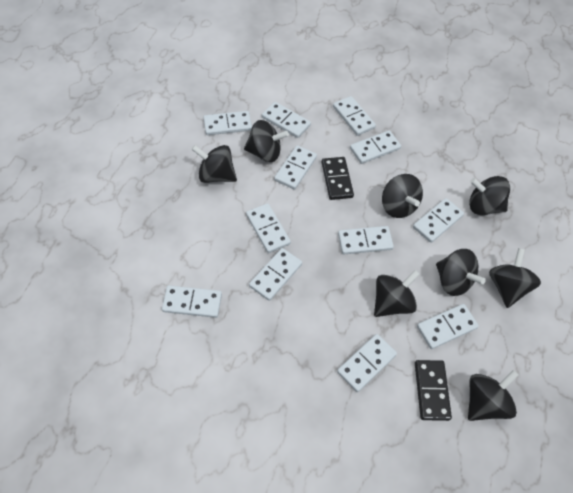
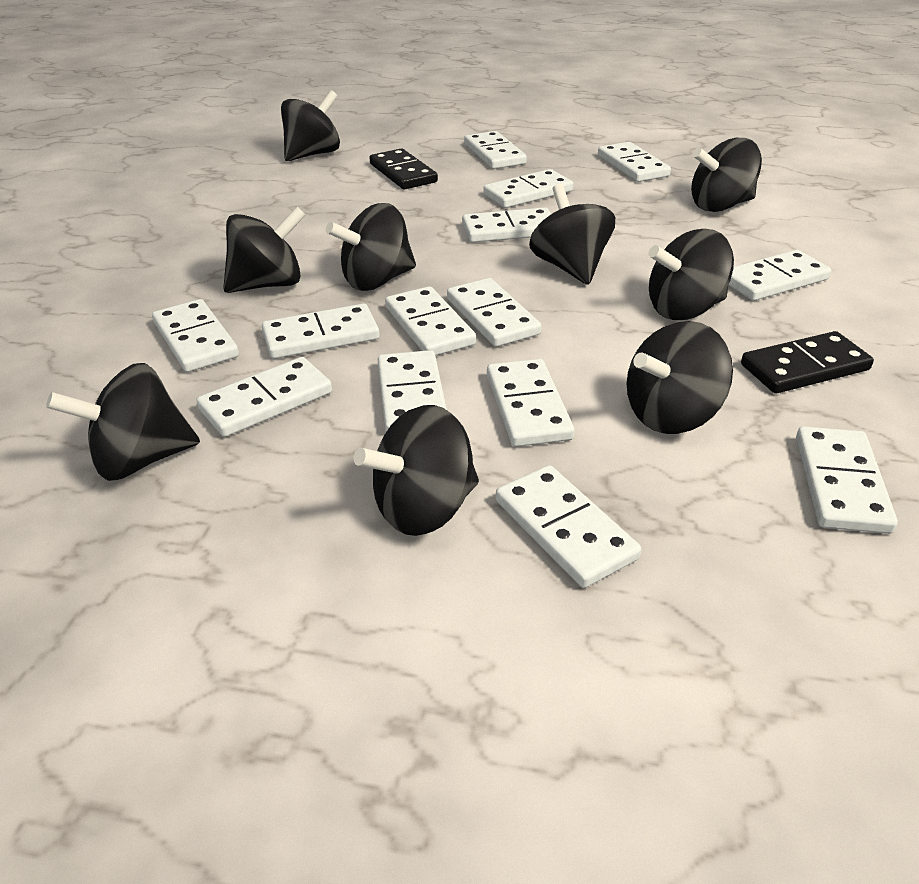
black spinning top: 8 -> 9
white domino: 12 -> 14

